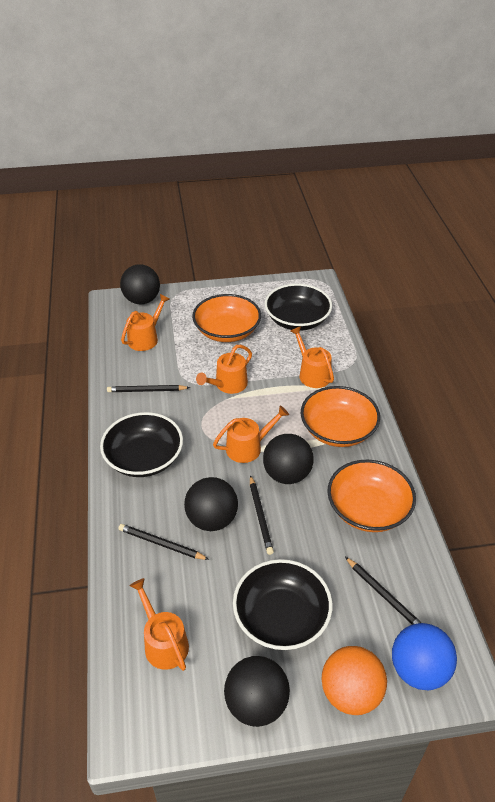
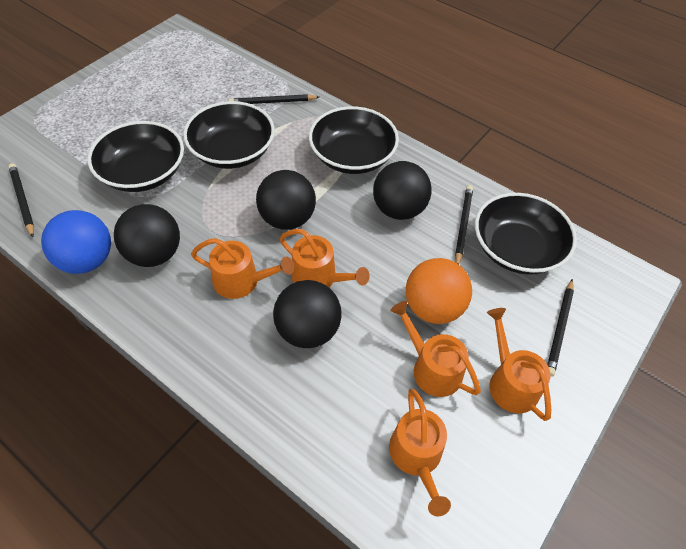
black bowl: 3 -> 4
orange bowl: 3 -> 0

